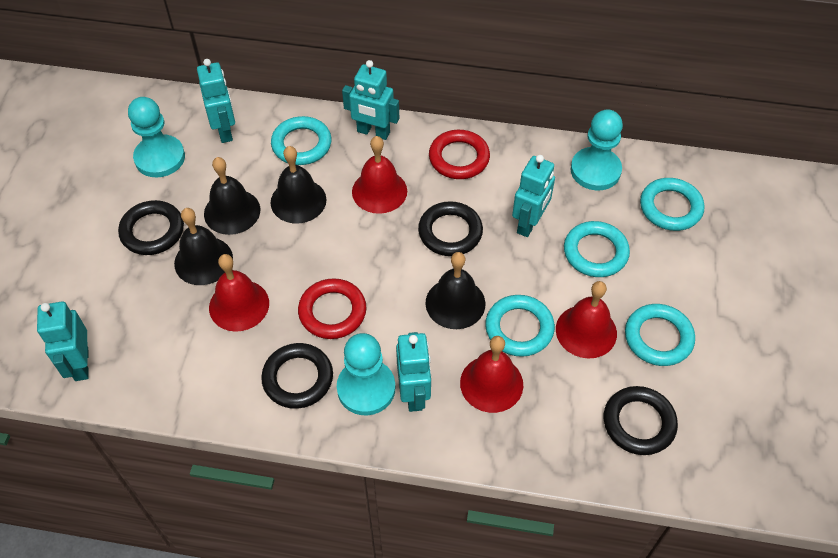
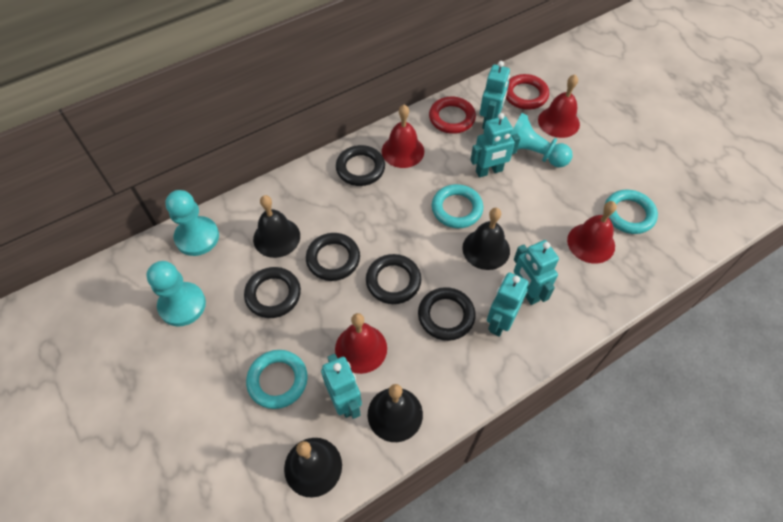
black ring: 4 -> 5
turquoise ring: 5 -> 3

